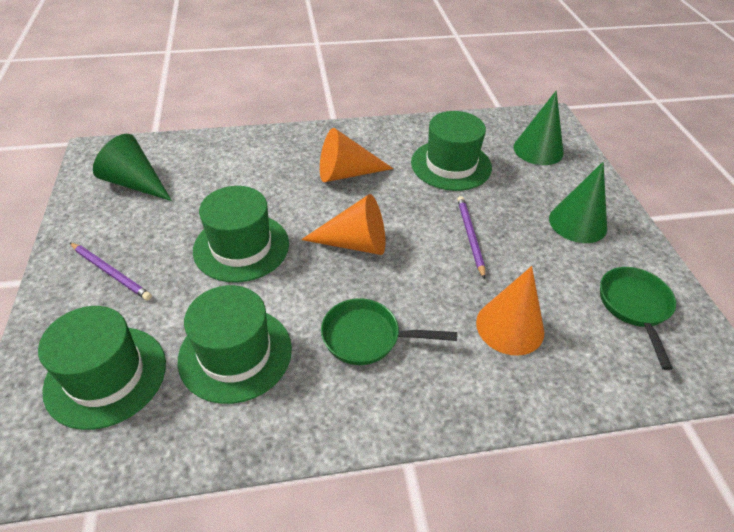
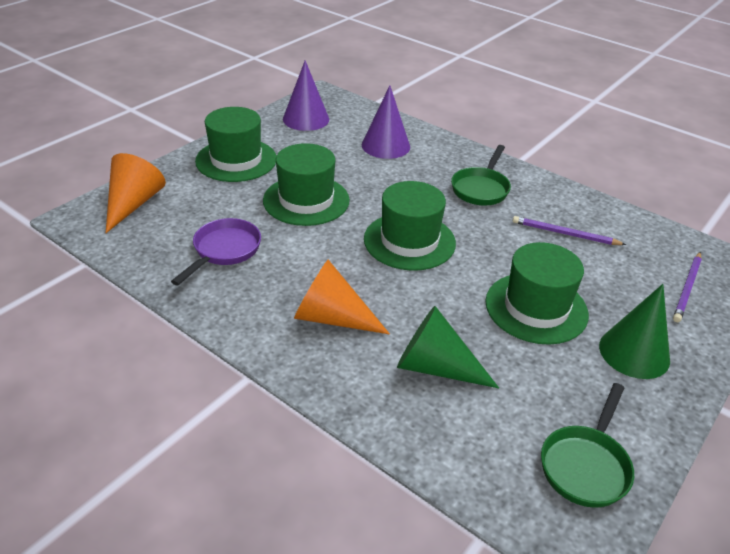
green cone: 3 -> 2
orange cone: 3 -> 2
purple cone: 0 -> 2
purple pan: 0 -> 1

